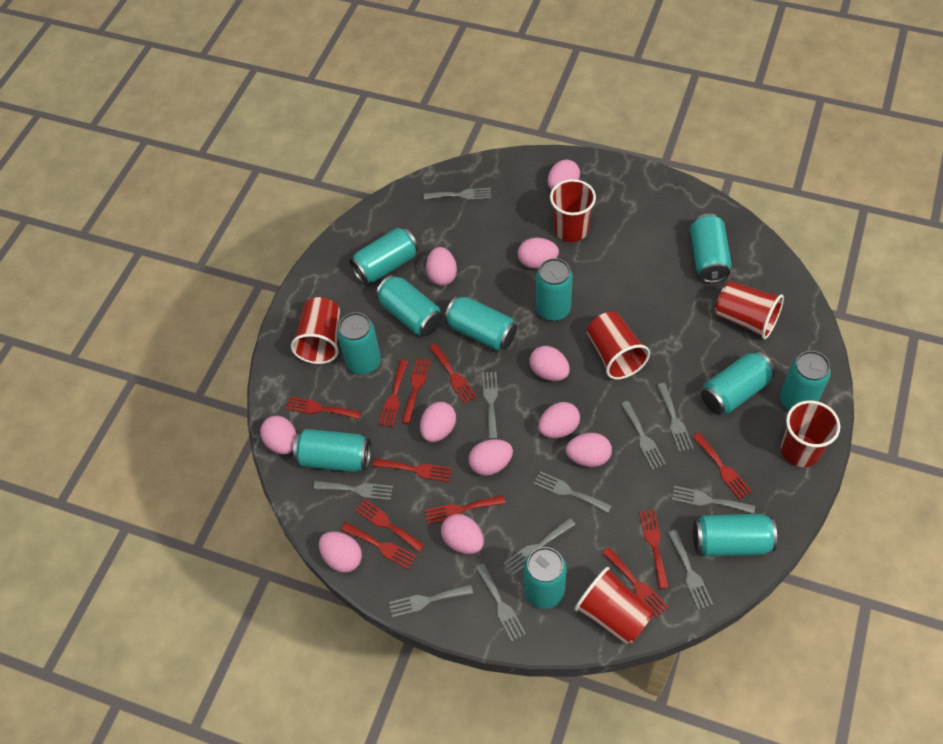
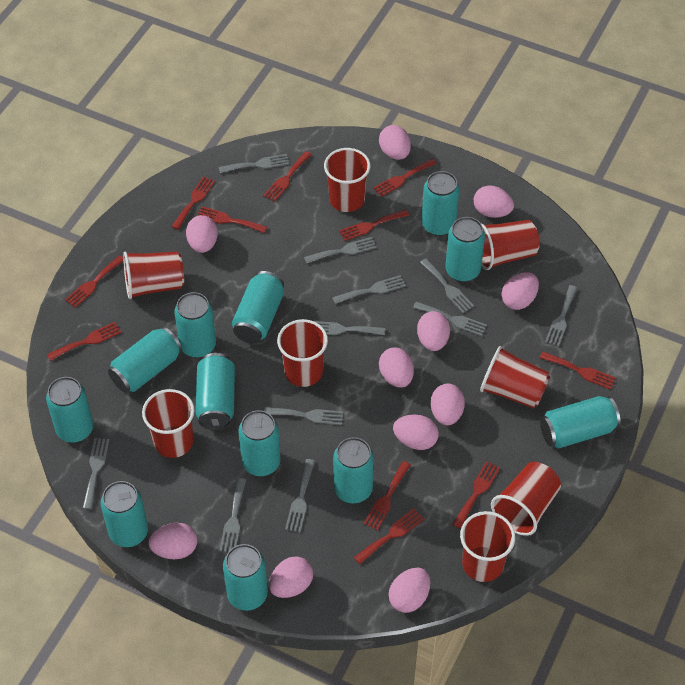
red cup: 6 -> 8
turquoise can: 11 -> 12

